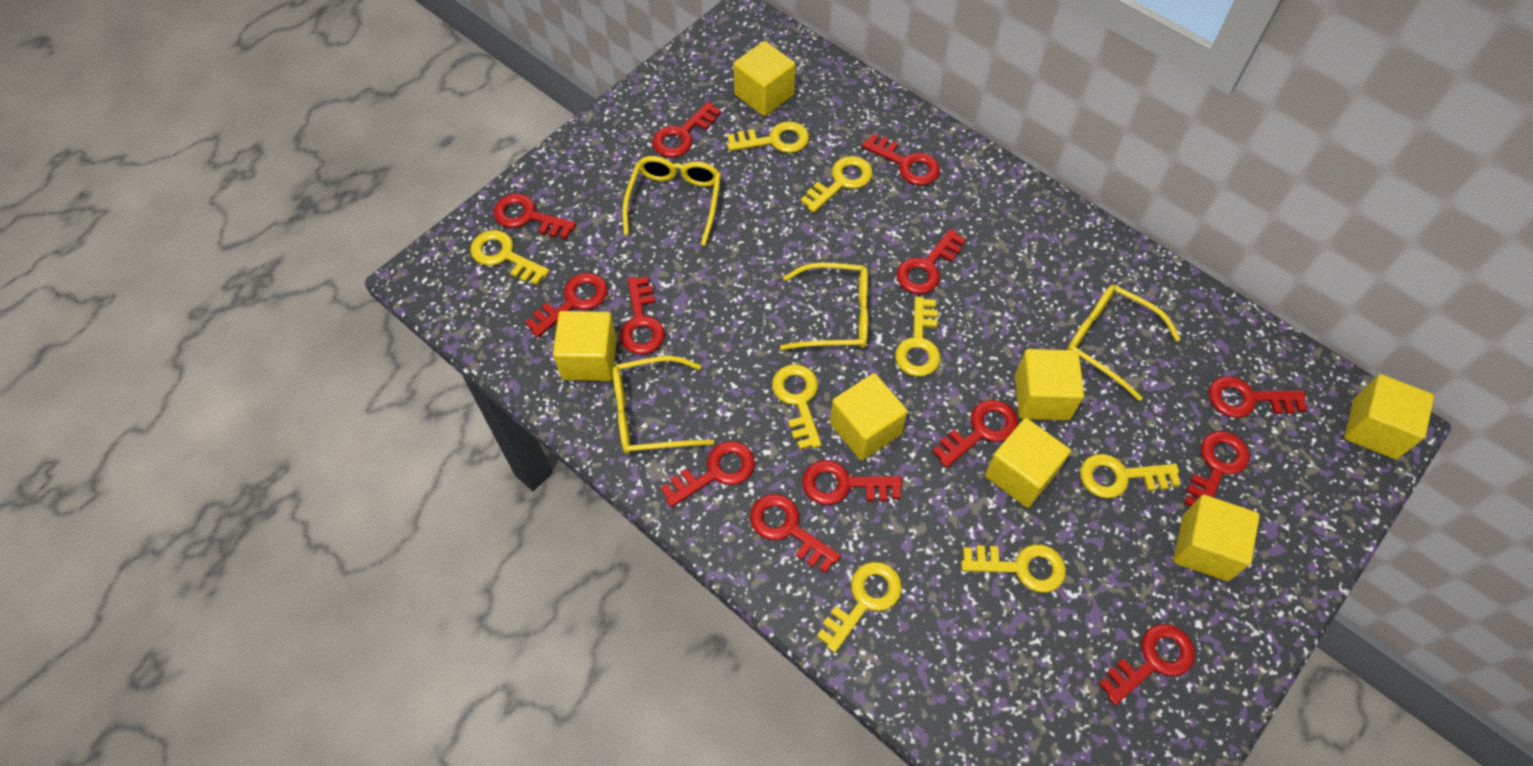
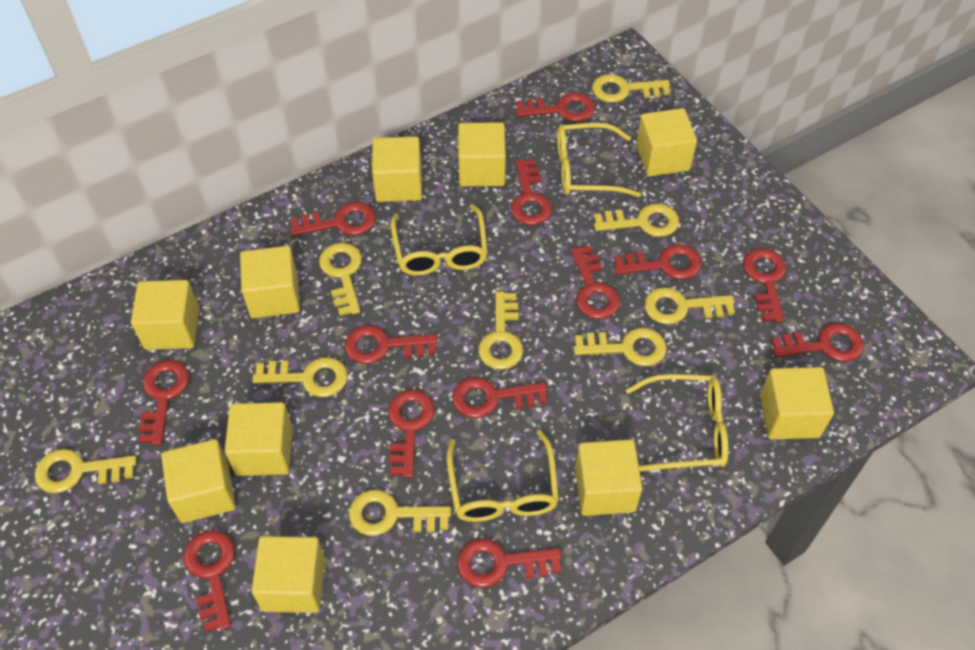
yellow cube: 7 -> 10
yellow key: 8 -> 9

